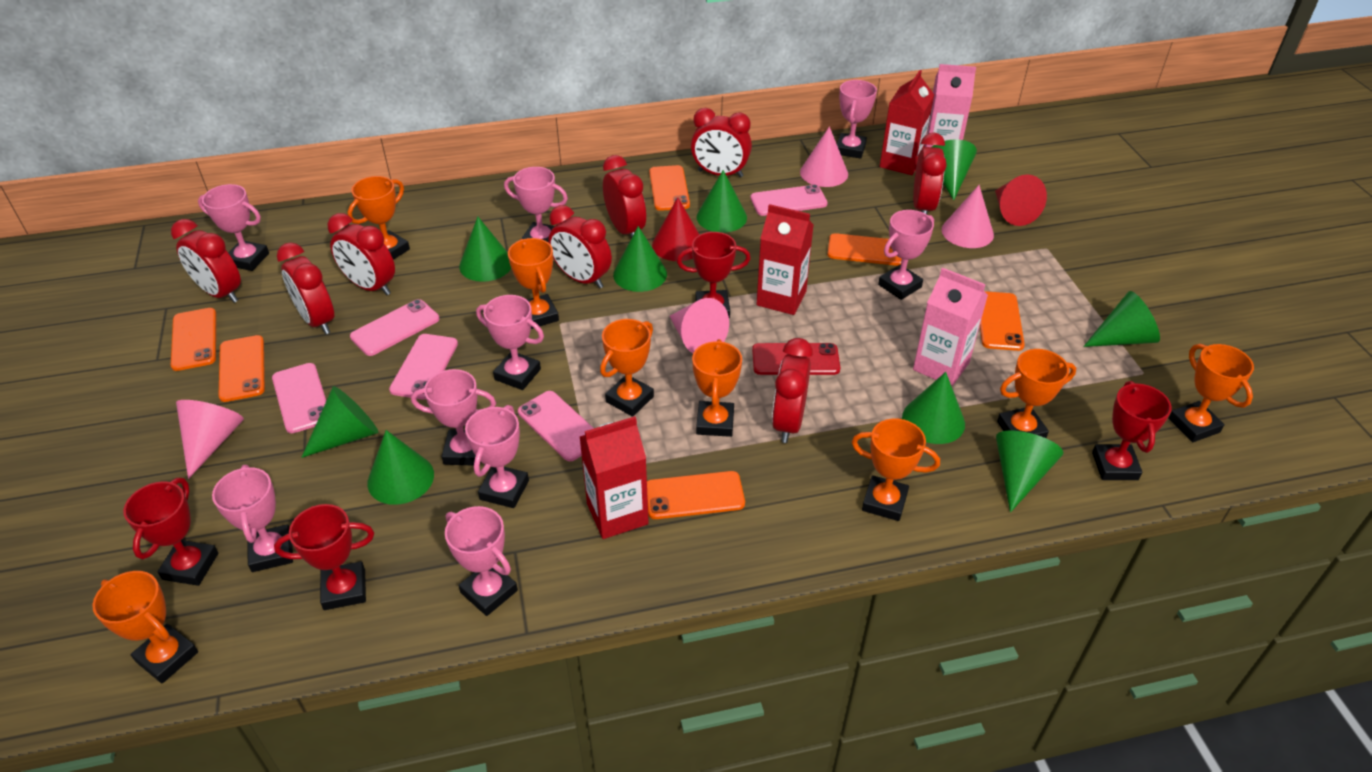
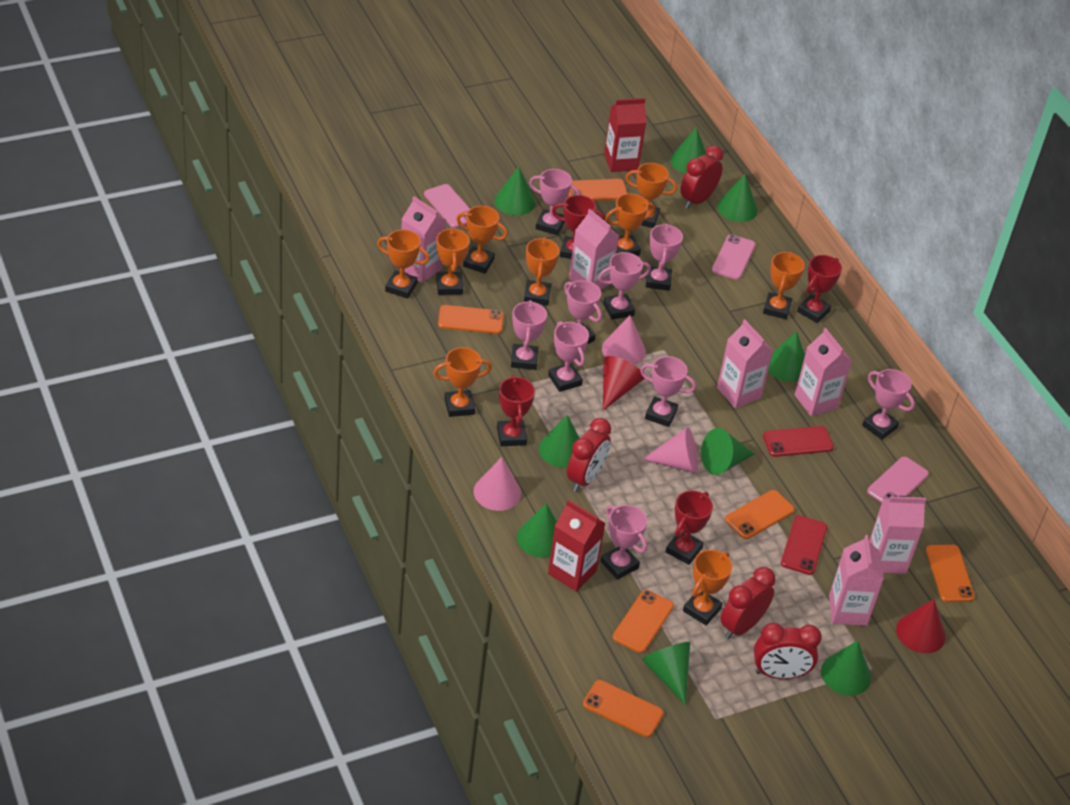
orange trophy: 8 -> 9
pink carton: 2 -> 6
pink cone: 4 -> 3
pink phone: 5 -> 3
red carton: 3 -> 2
red clock: 8 -> 4
red phone: 1 -> 2

